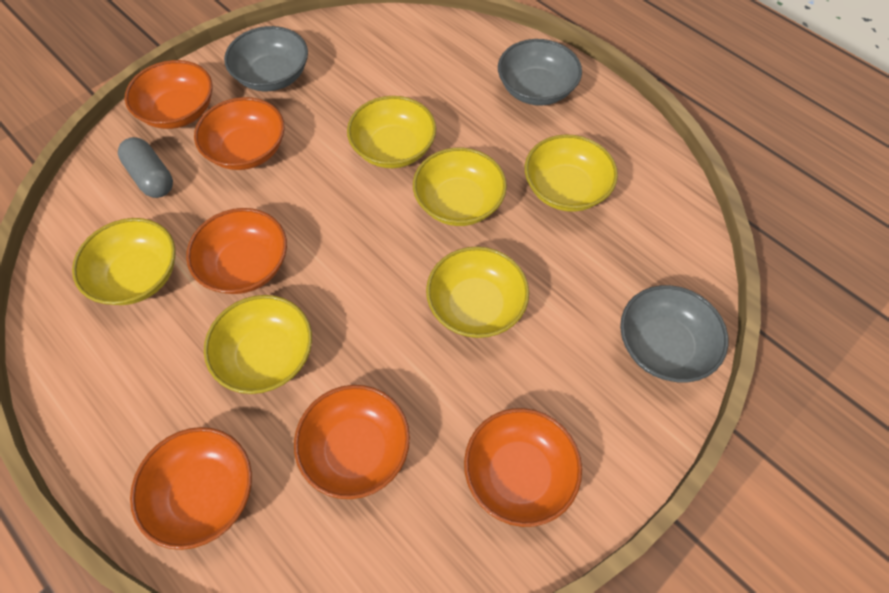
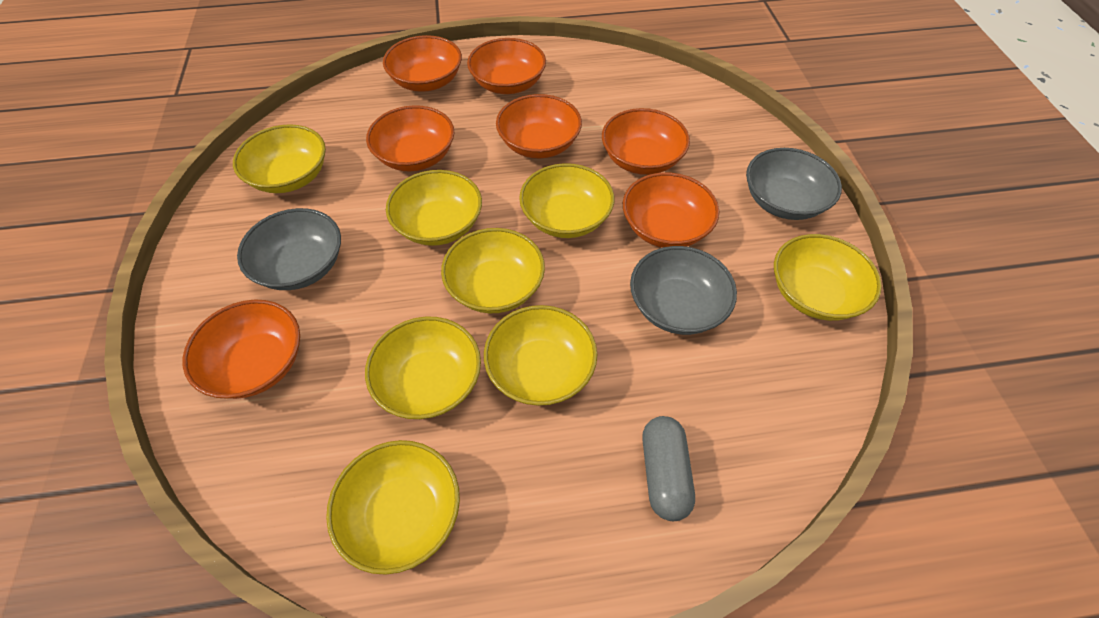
orange bowl: 6 -> 7
yellow bowl: 6 -> 8

